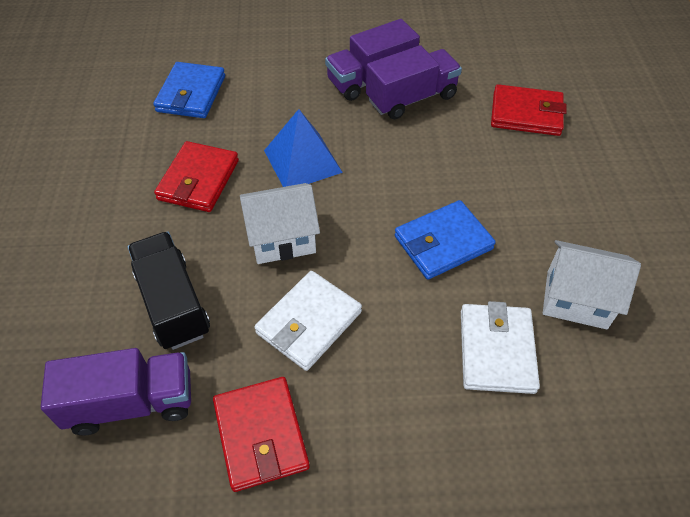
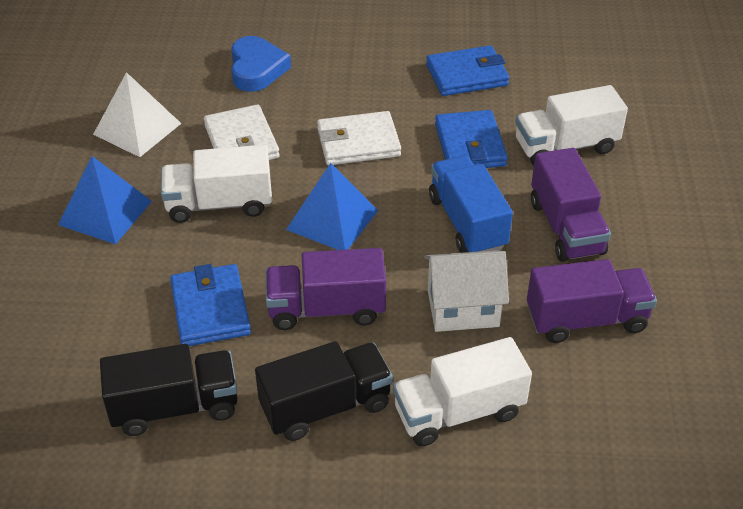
black truck: 1 -> 2
blue heart: 0 -> 1
blue pyramid: 1 -> 2
blue truck: 0 -> 1
blue wallet: 2 -> 3
red wallet: 3 -> 0
white house: 2 -> 1
white pyramid: 0 -> 1
white truck: 0 -> 3

